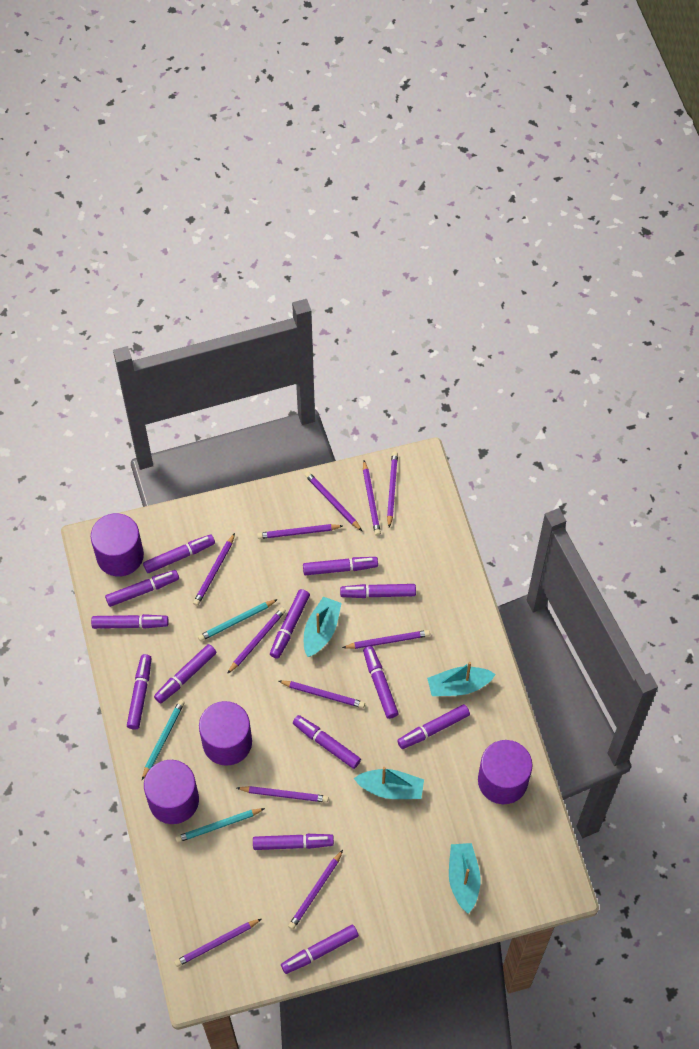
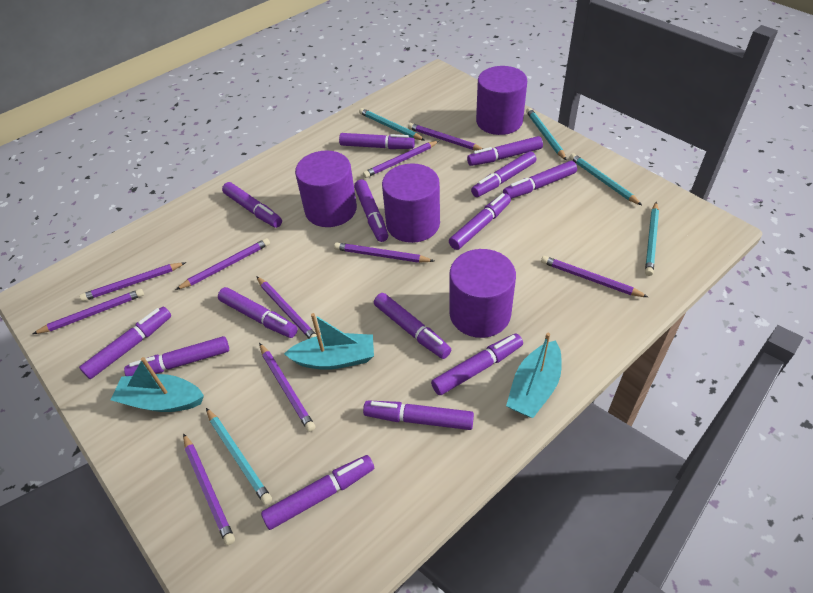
purple marker: 13 -> 14
purple pencil: 11 -> 10
turquoise boat: 4 -> 3
turquoise pencil: 3 -> 5

